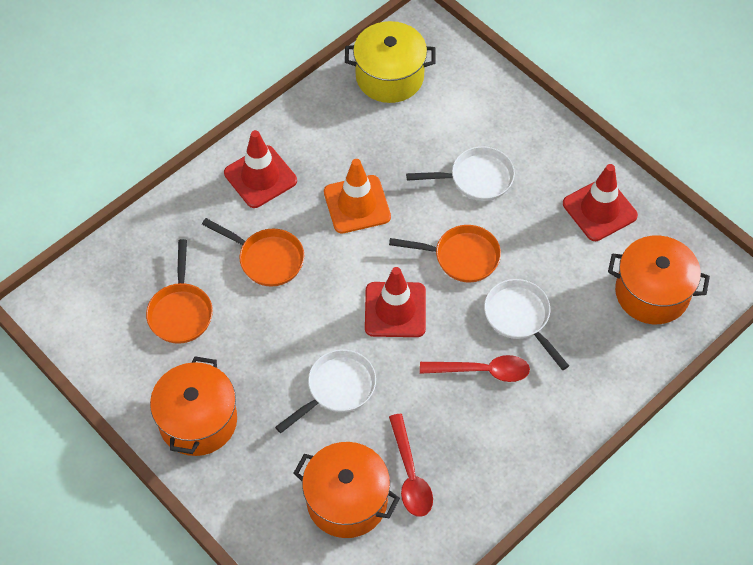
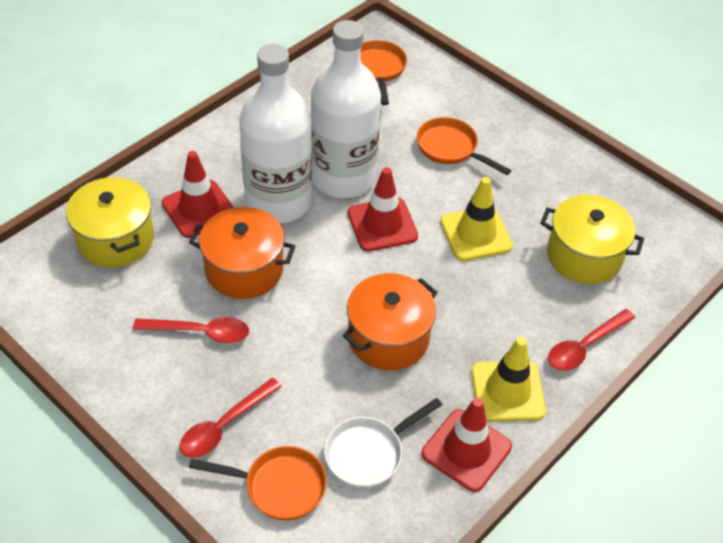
orange pot: 3 -> 2
orange traffic cone: 1 -> 0
red spoon: 2 -> 3
white bottle: 0 -> 2
white pan: 3 -> 1
yellow pot: 1 -> 2
yellow traffic cone: 0 -> 2

